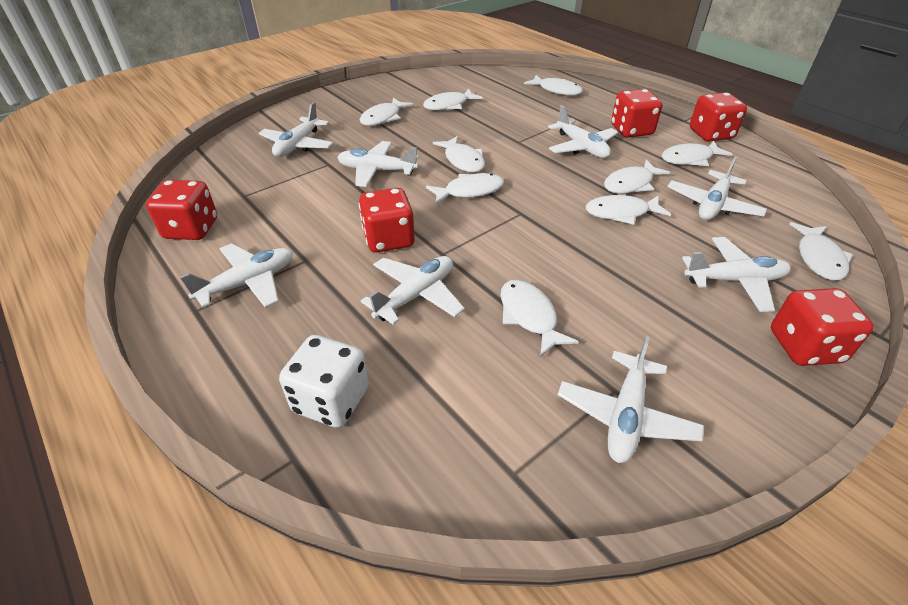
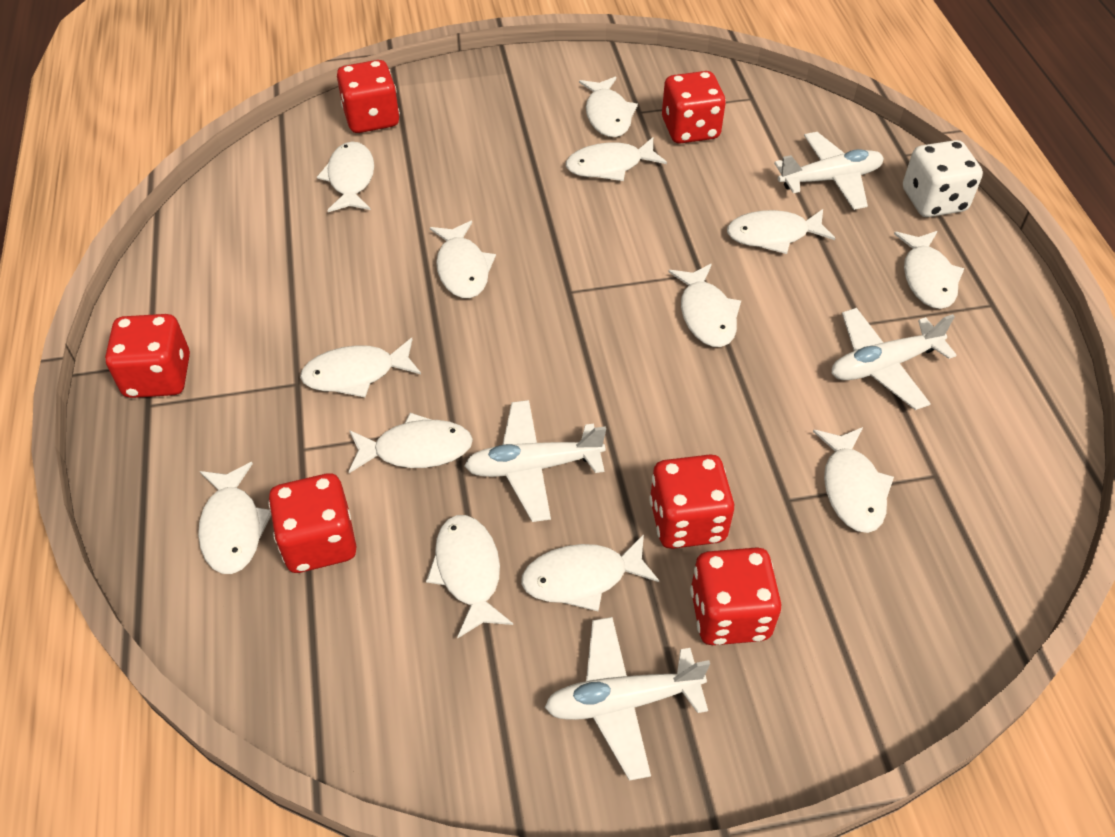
red dice: 5 -> 6
white fish: 10 -> 13
white plane: 8 -> 4

